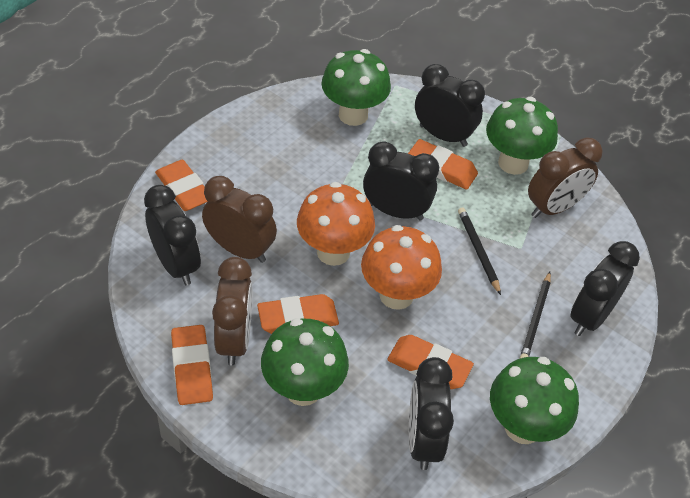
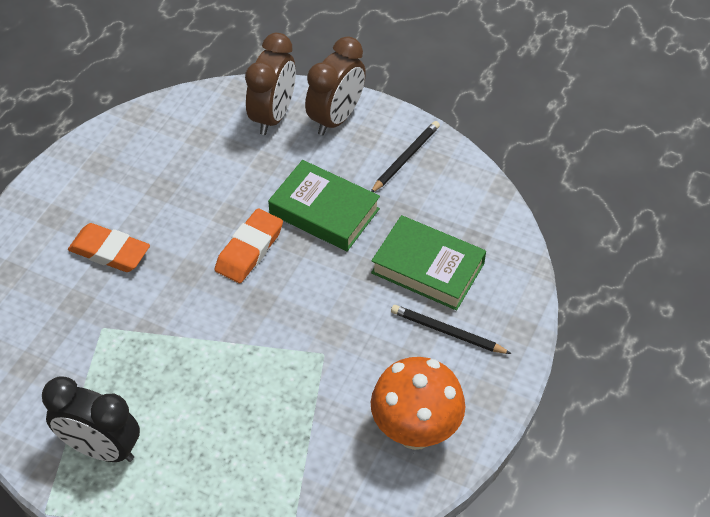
black clock: 5 -> 1
brown clock: 3 -> 2
green book: 0 -> 2
green mushroom: 4 -> 0
orange eraser: 5 -> 2
orange mushroom: 2 -> 1

